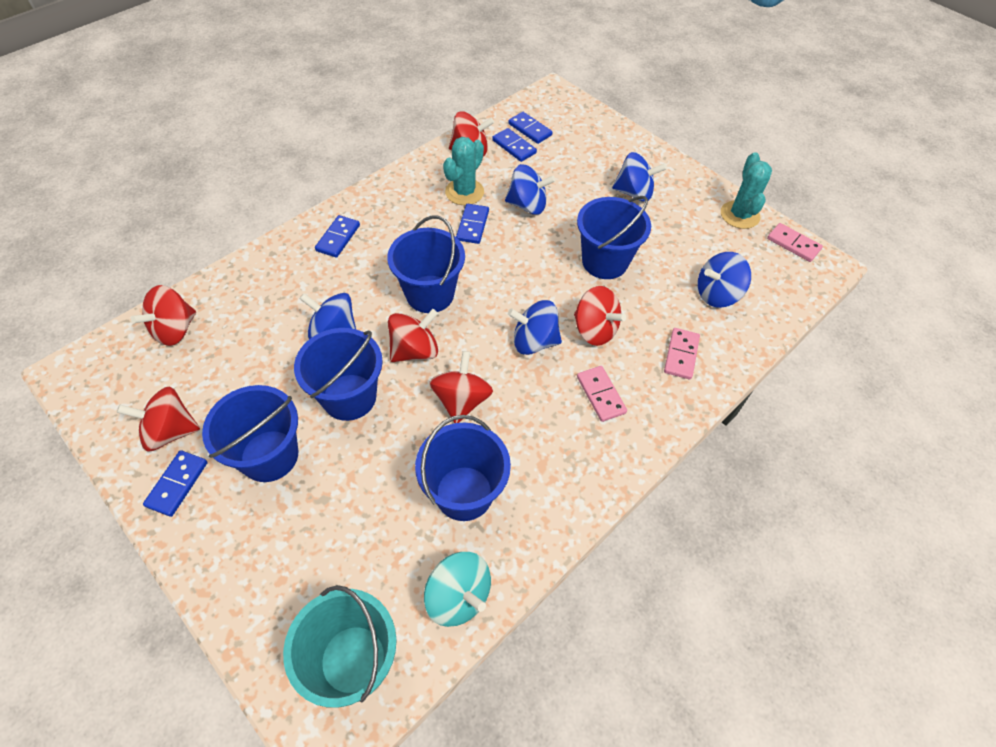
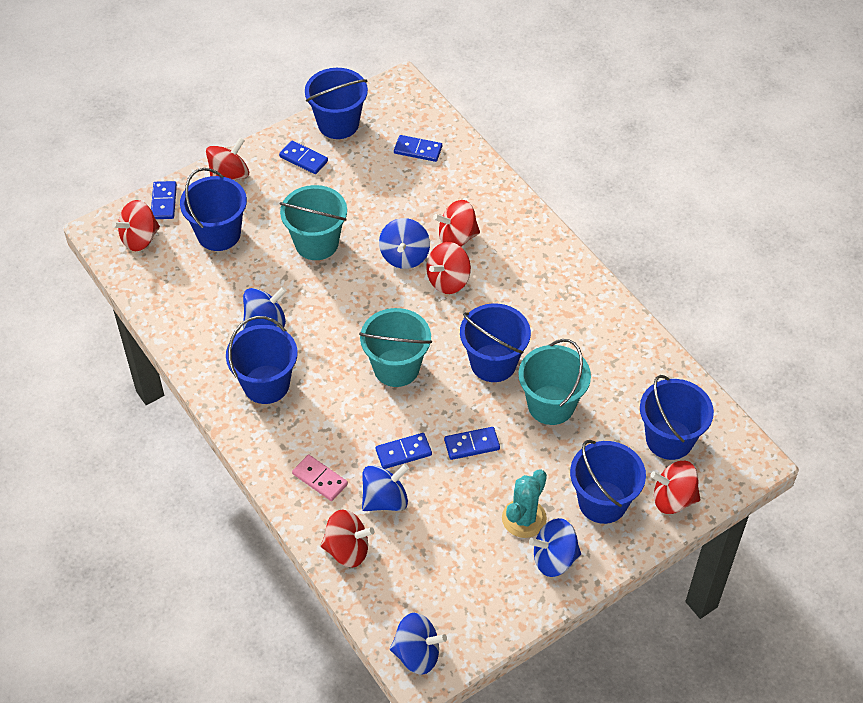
blue bucket: 5 -> 6
pink domino: 3 -> 1
turquoise bucket: 1 -> 3
turquoise cactus: 2 -> 1
turquoise spinning top: 1 -> 0

